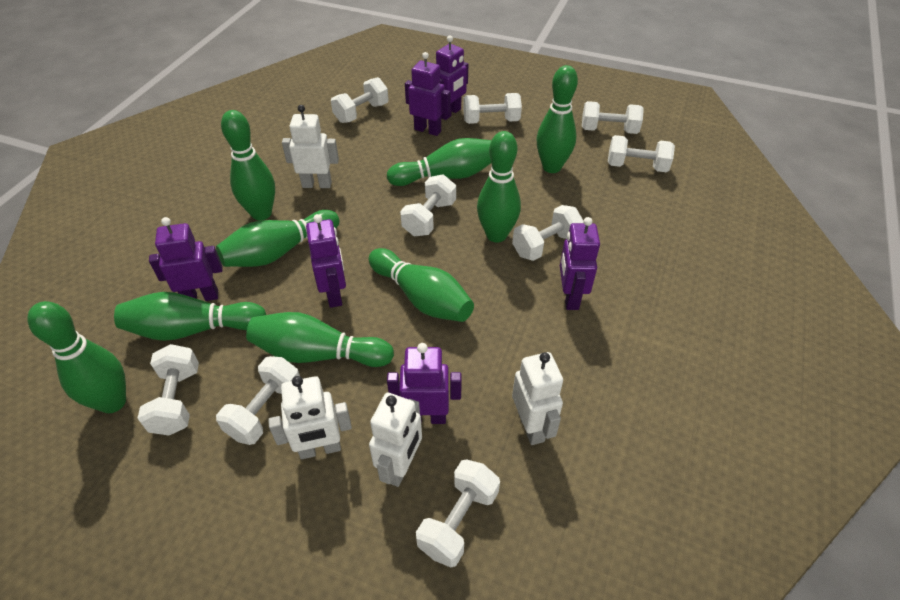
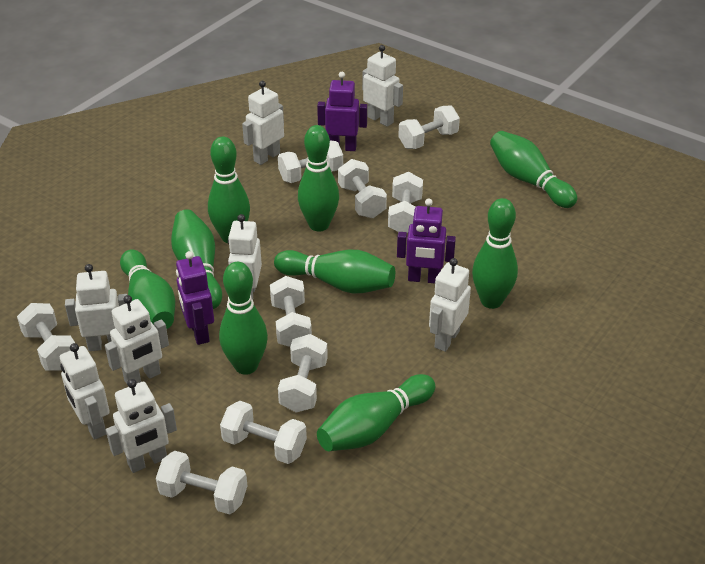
purple robot: 6 -> 3
white robot: 4 -> 8

